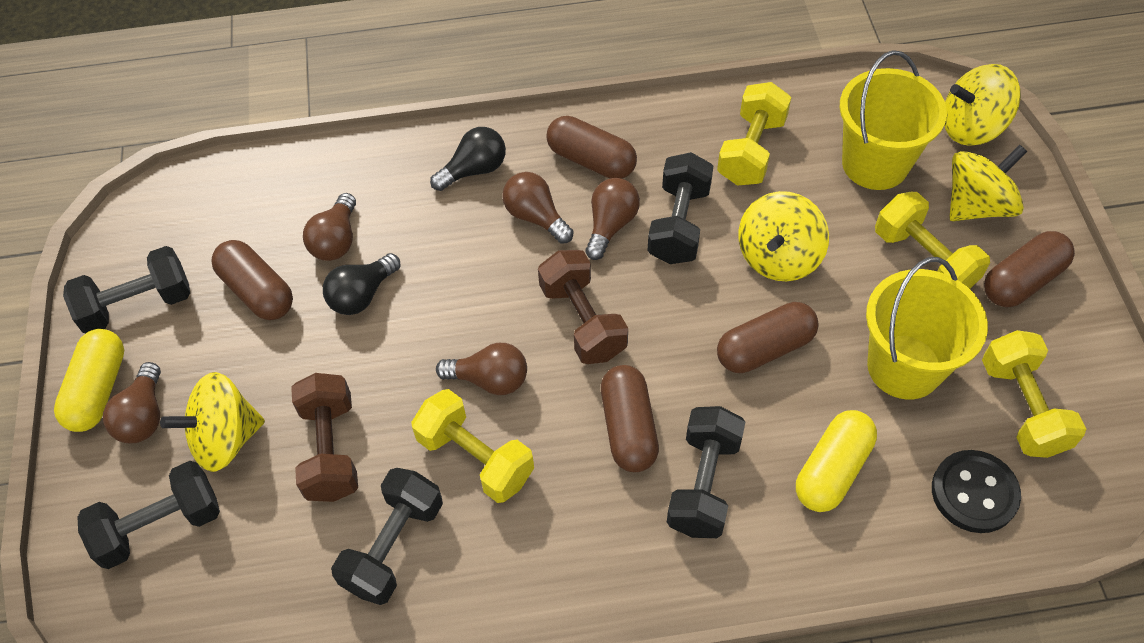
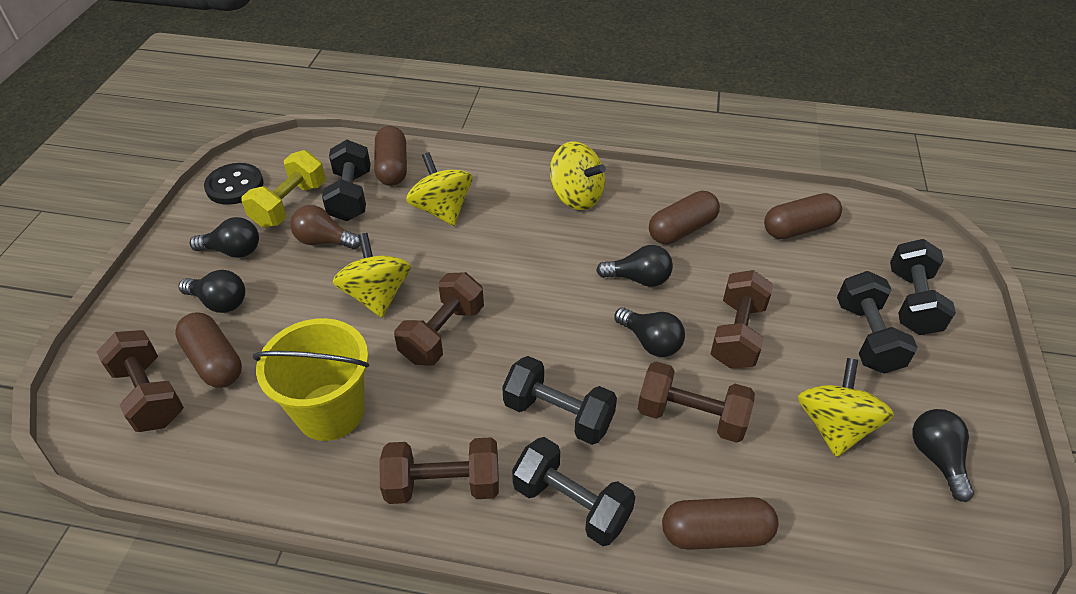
black light bulb: 2 -> 5
brown dumbbell: 2 -> 5
brown light bulb: 5 -> 1
yellow bucket: 2 -> 1
yellow capsule: 2 -> 0
yellow dumbbell: 4 -> 1

